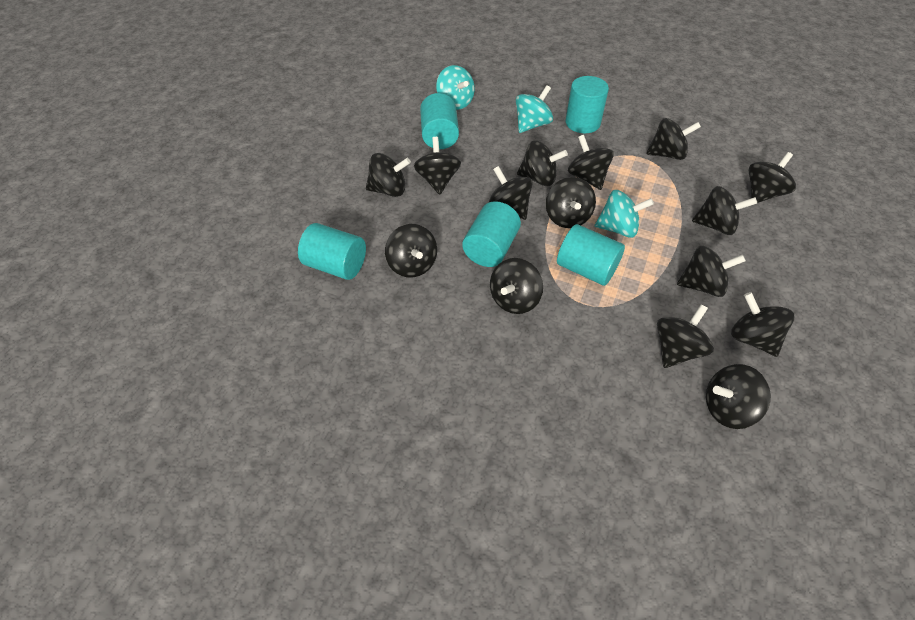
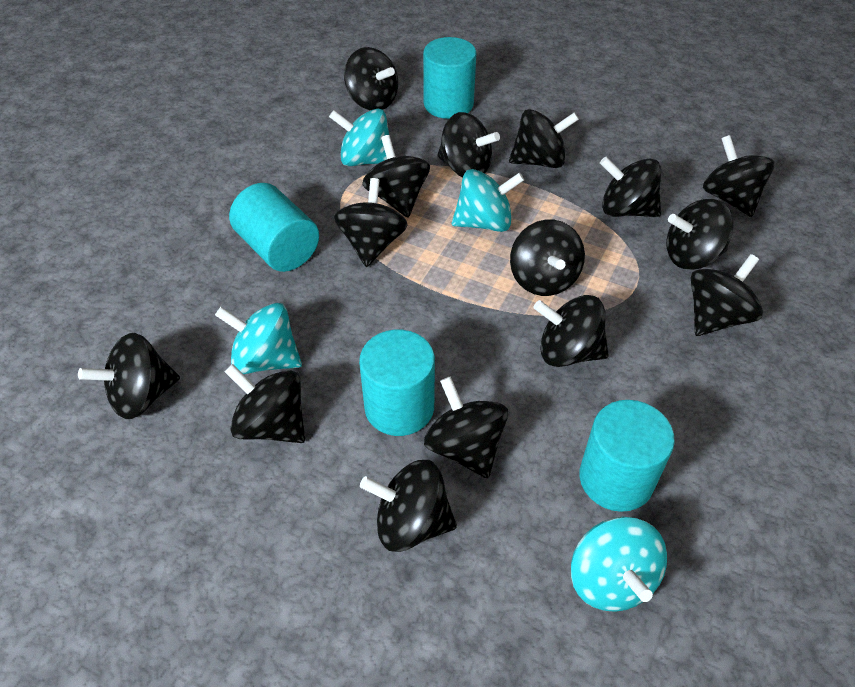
turquoise cylinder: 5 -> 4
turquoise spinning top: 3 -> 4

